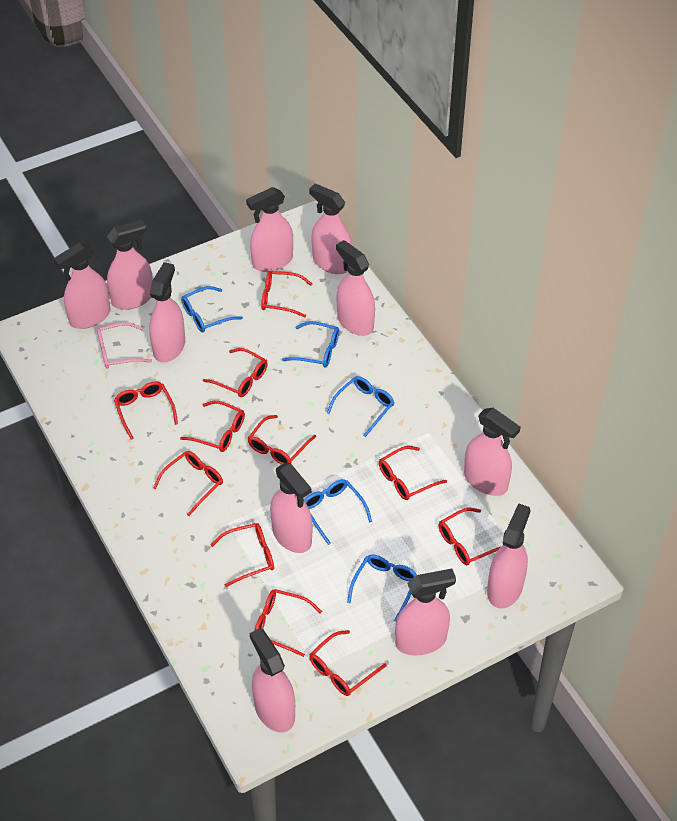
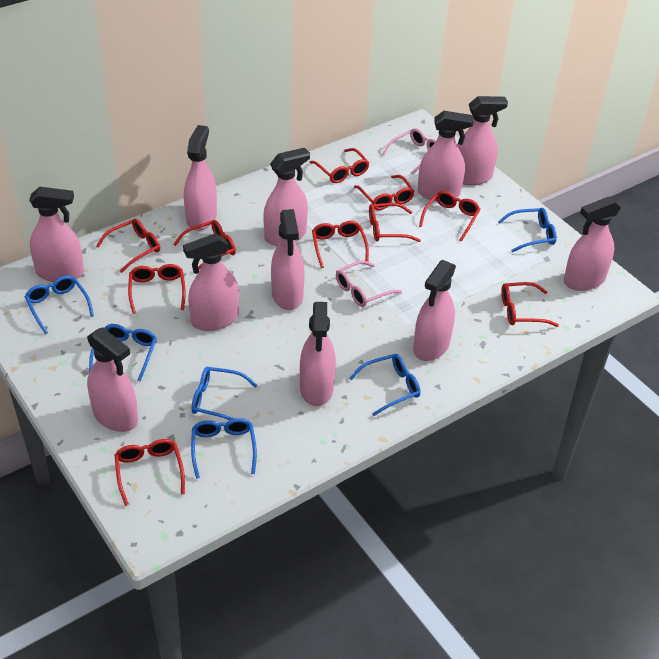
blue glasses: 5 -> 6
pink glasses: 1 -> 2
red glasses: 11 -> 10

